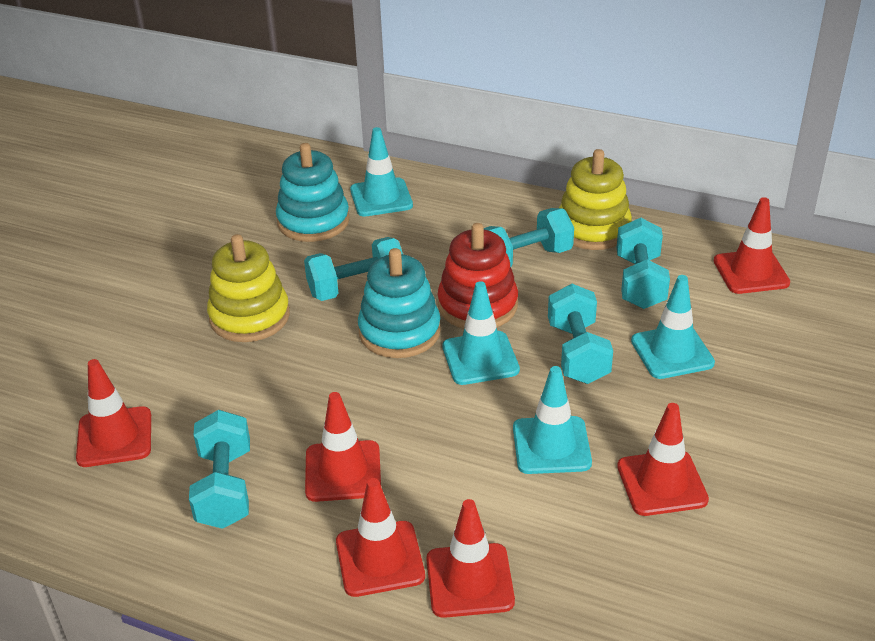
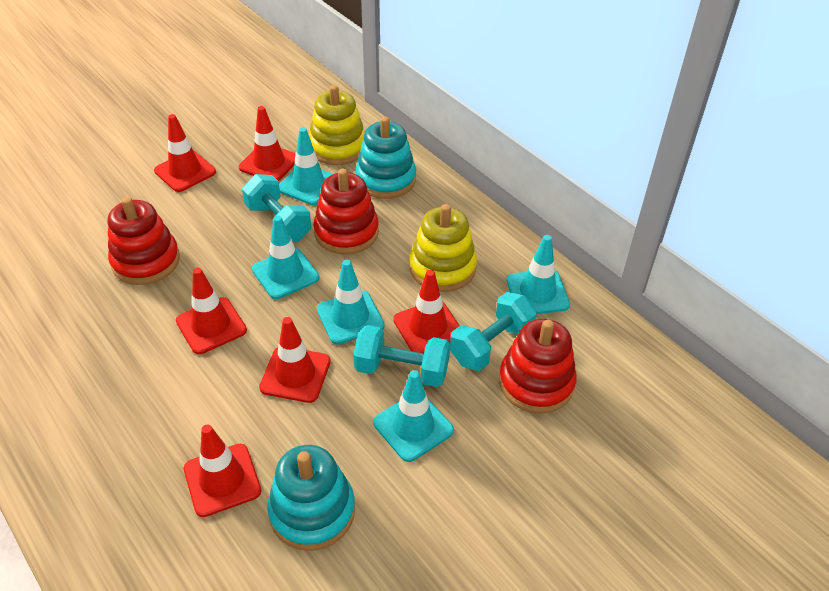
red stacking toy: 1 -> 3
turquoise dumbbell: 5 -> 3
turquoise traffic cone: 4 -> 5

